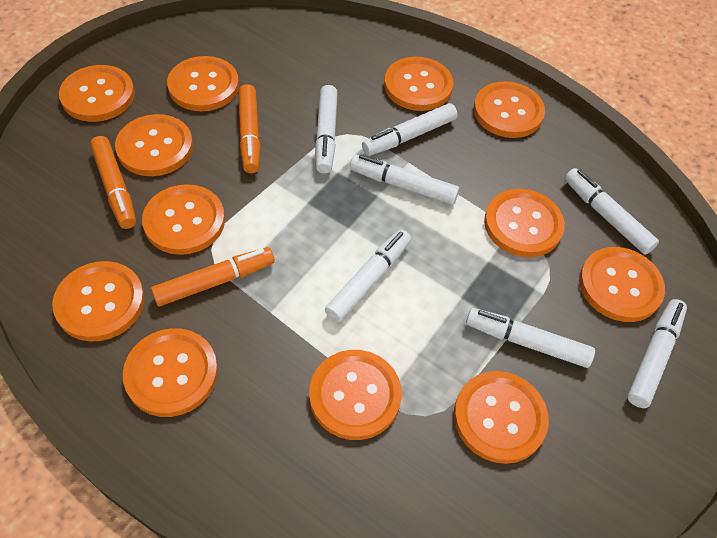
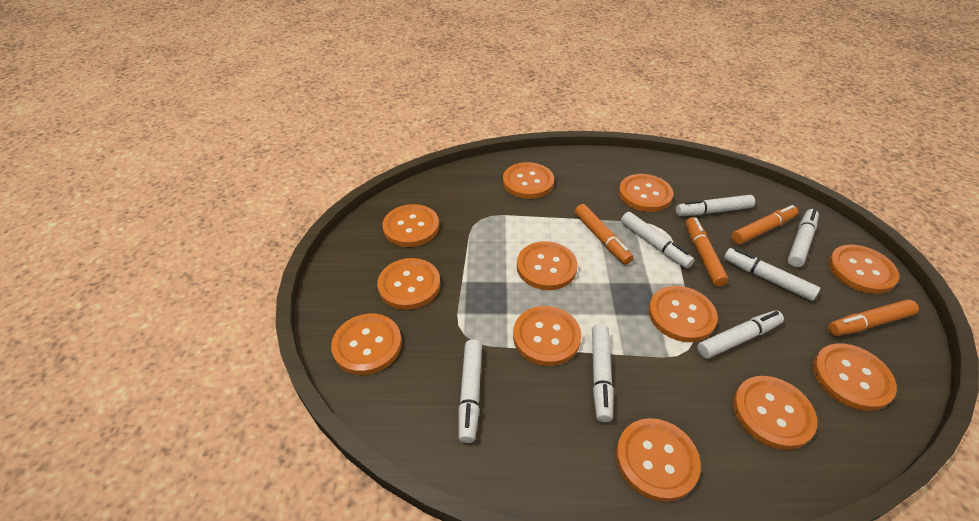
orange marker: 3 -> 4

